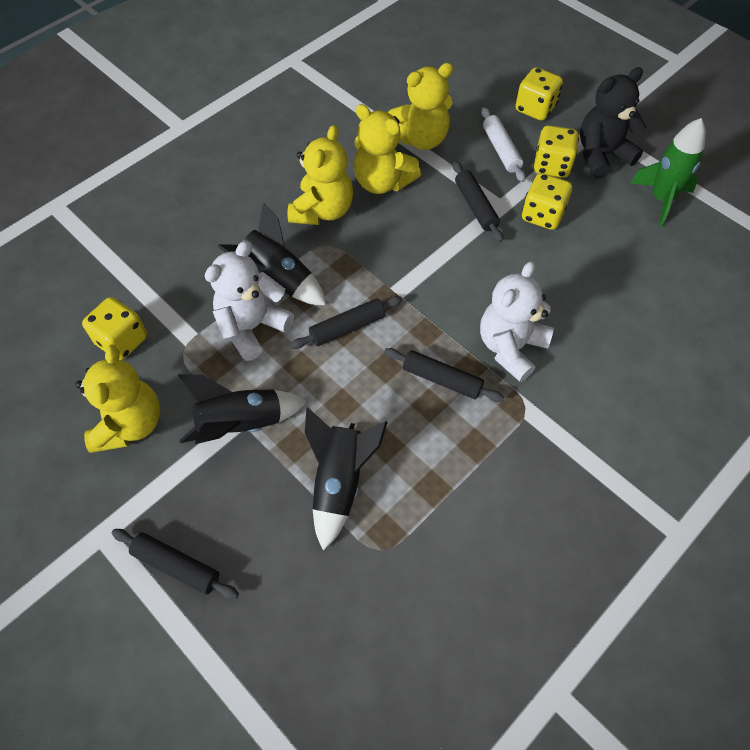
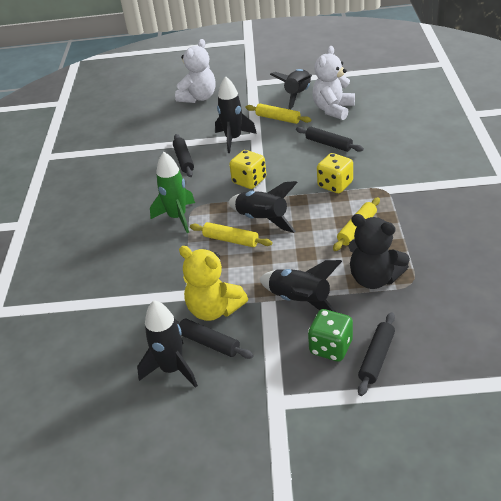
black rocket: 3 -> 5
green dice: 0 -> 1
white rolling pin: 1 -> 0
yellow dice: 4 -> 2
yellow rolling pin: 0 -> 3
yellow teddy bear: 4 -> 1

